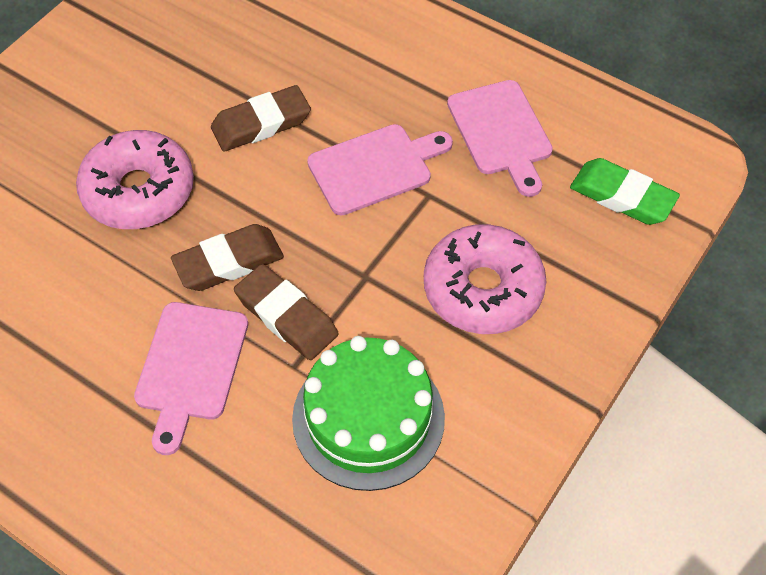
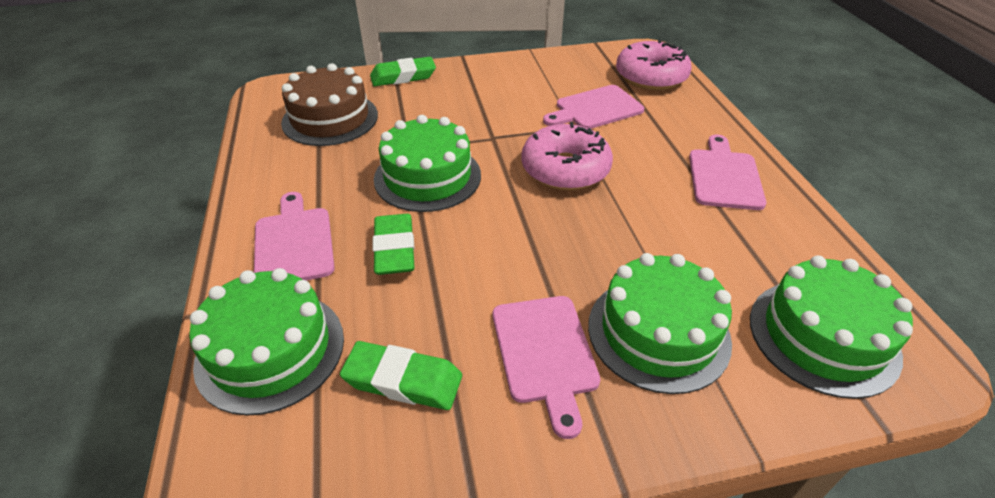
brown cake: 0 -> 1
brown eraser: 3 -> 0
green cake: 1 -> 4
green eraser: 1 -> 3
pink cutting board: 3 -> 4

